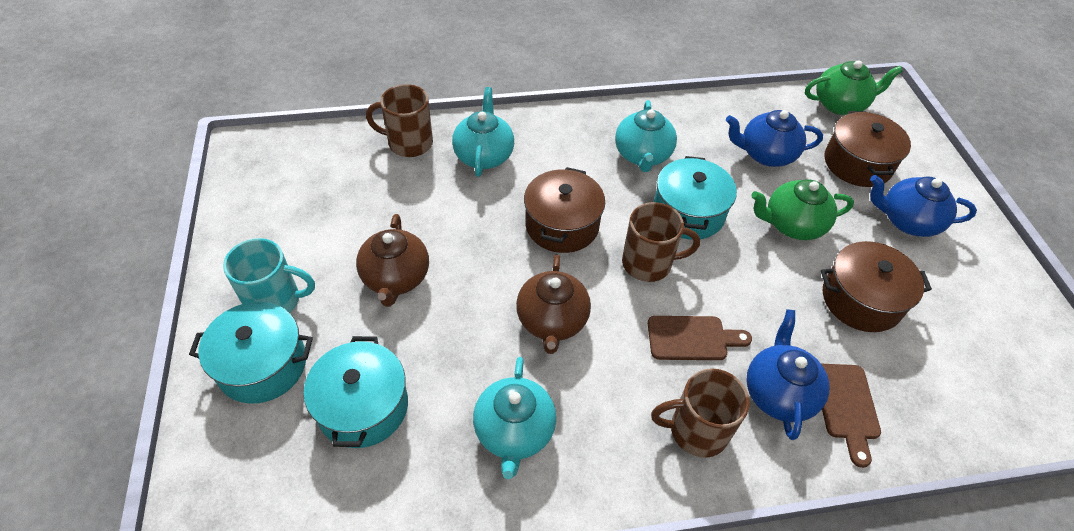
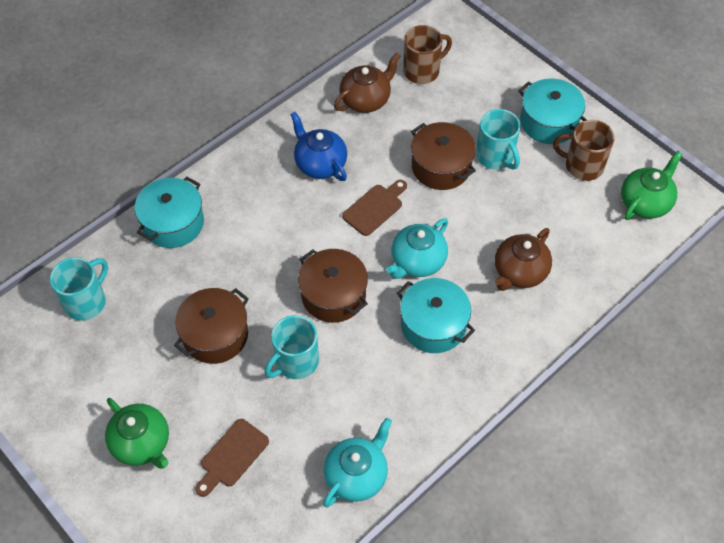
blue teapot: 3 -> 1
brown mug: 3 -> 2
turquoise mug: 1 -> 3
turquoise teapot: 3 -> 2

